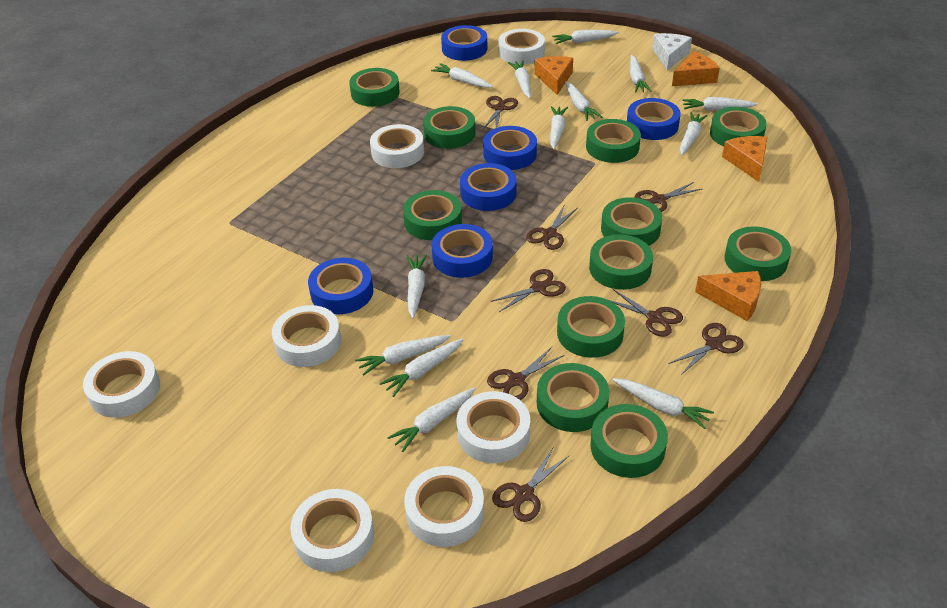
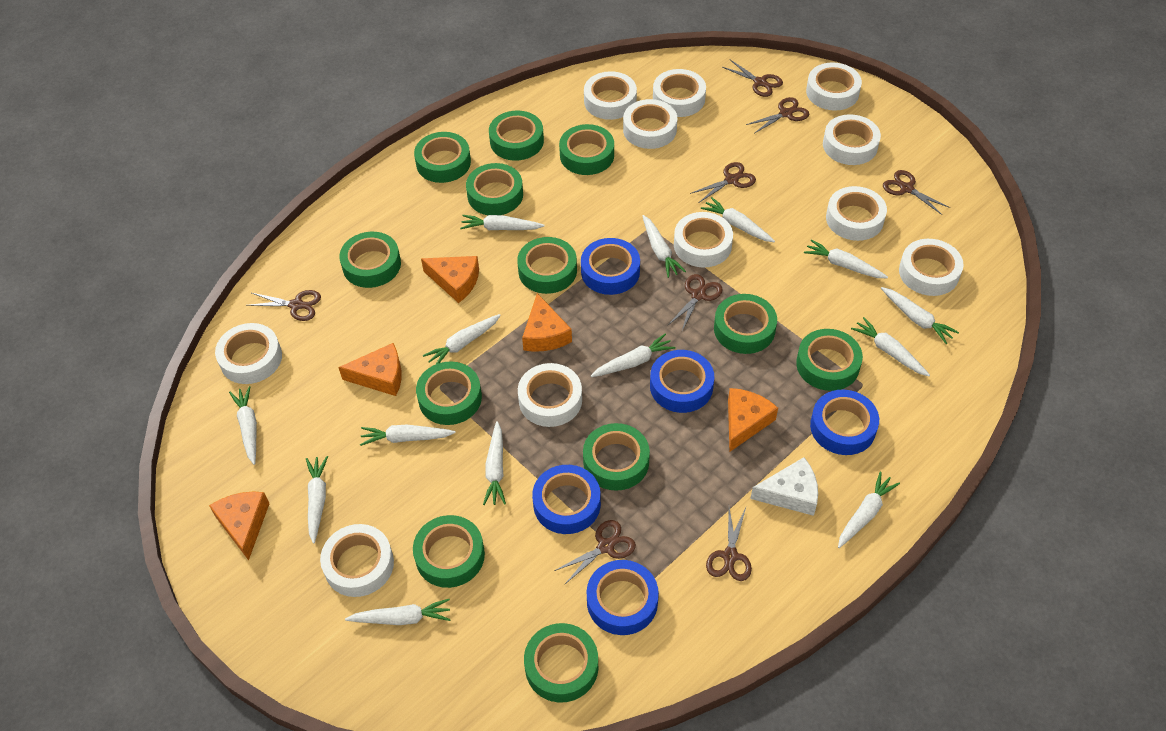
blue tape: 6 -> 5
green tape: 11 -> 12
orange cheese: 4 -> 5
white carrot: 13 -> 14
white tape: 7 -> 11

